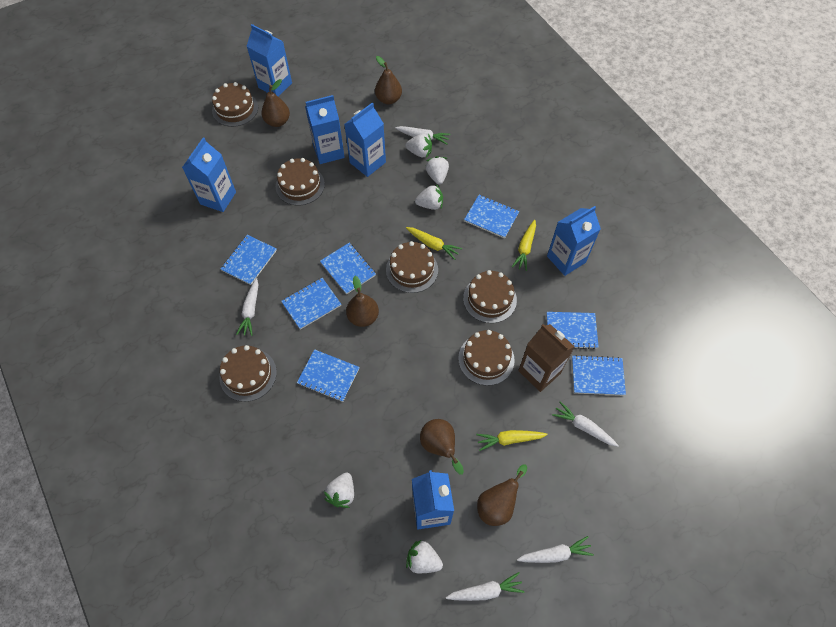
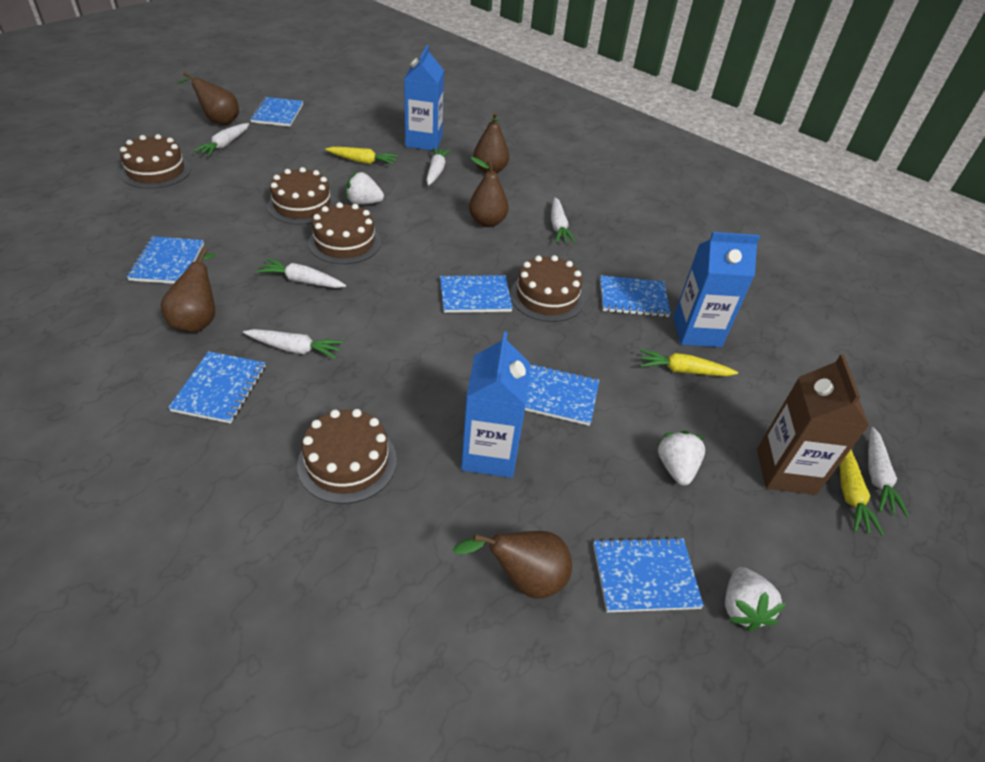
blue carton: 6 -> 3
brown cake: 6 -> 5
white carrot: 5 -> 6
white strawberry: 5 -> 3

